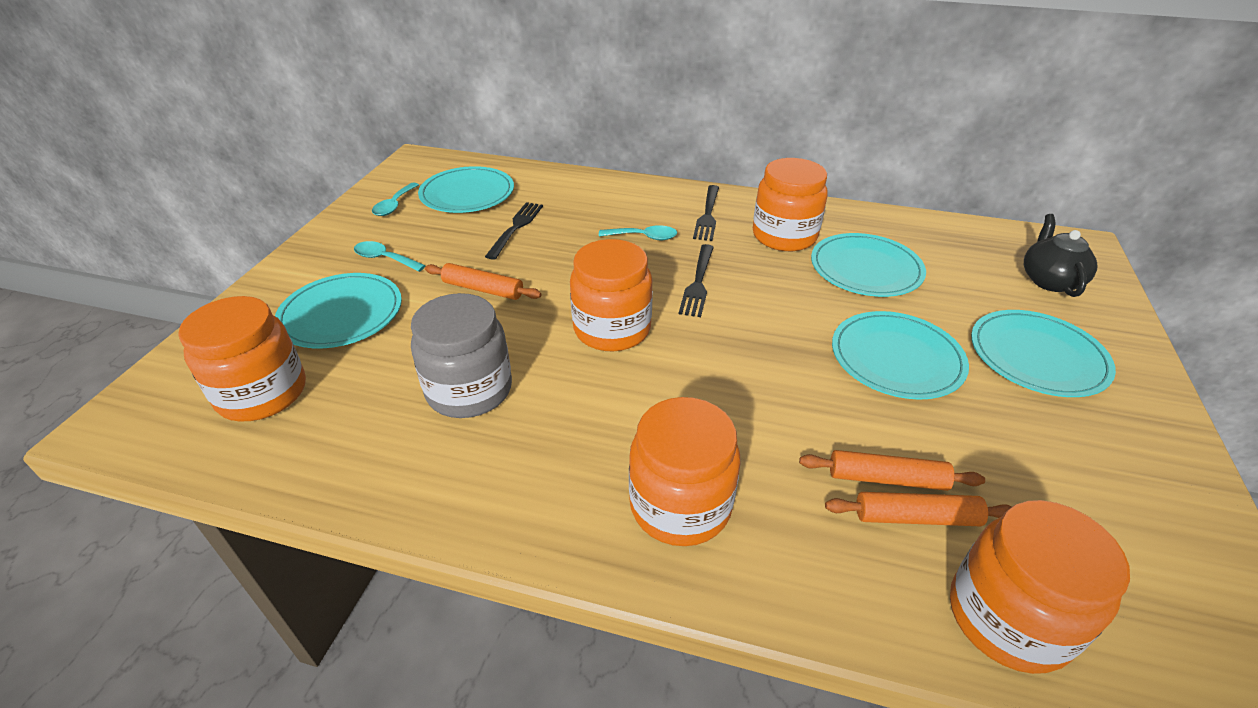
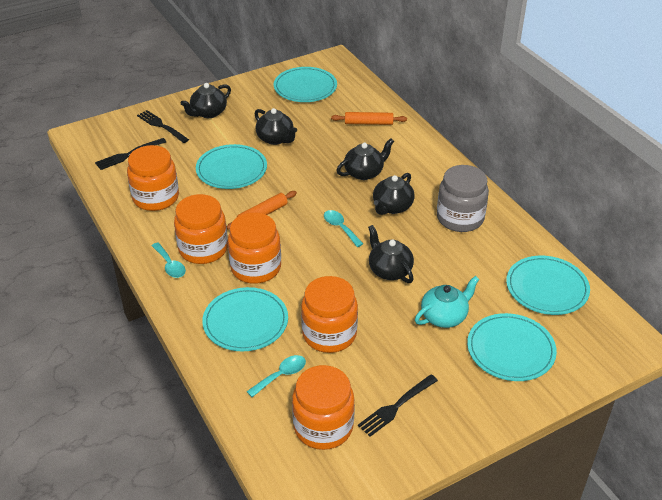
black teapot: 1 -> 5
orange rolling pin: 3 -> 2
turquoise teapot: 0 -> 1

